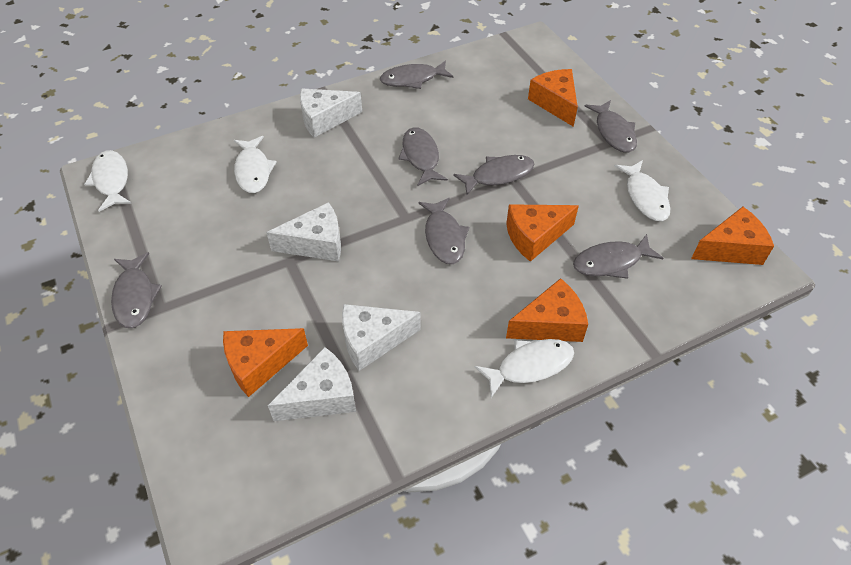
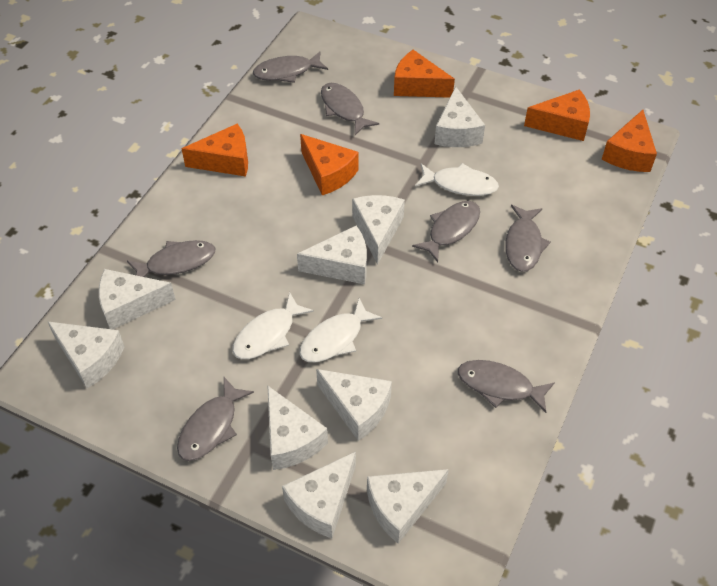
white cheese: 4 -> 9
white fish: 4 -> 3

